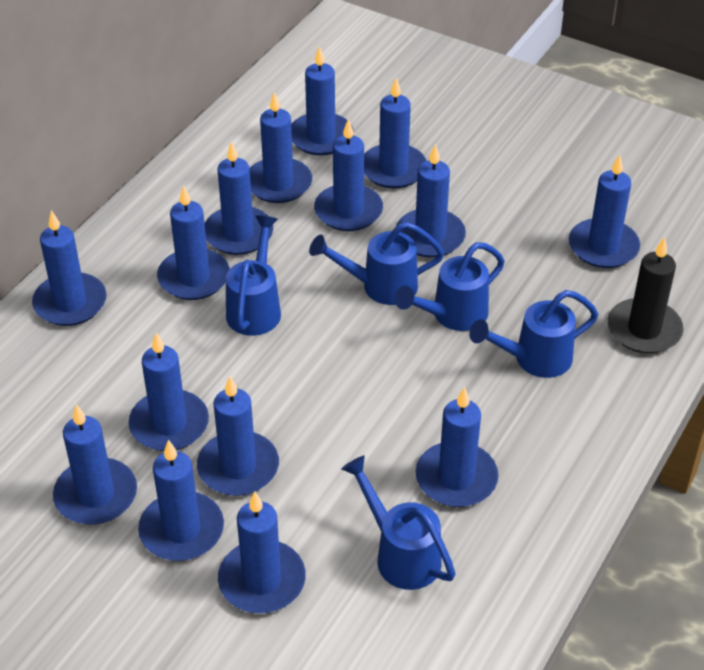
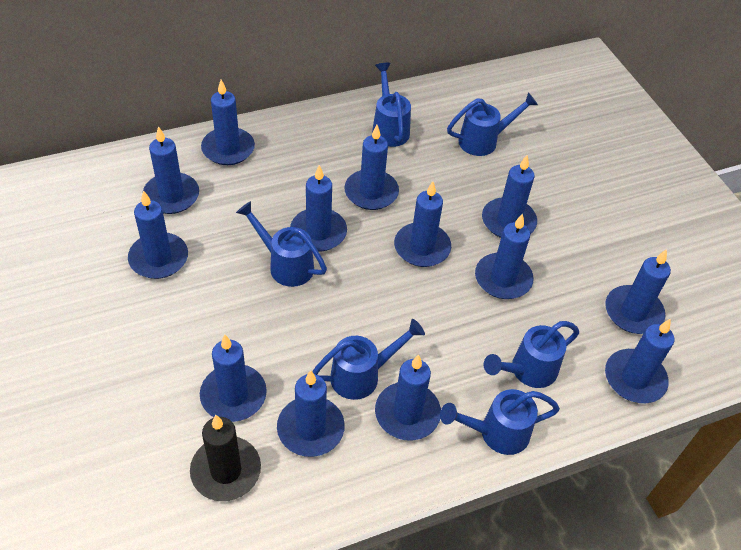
blue candle: 15 -> 13
blue watering can: 5 -> 6

